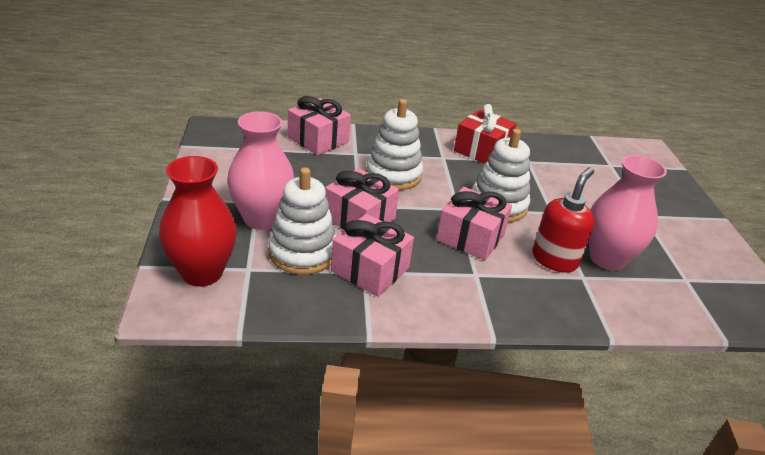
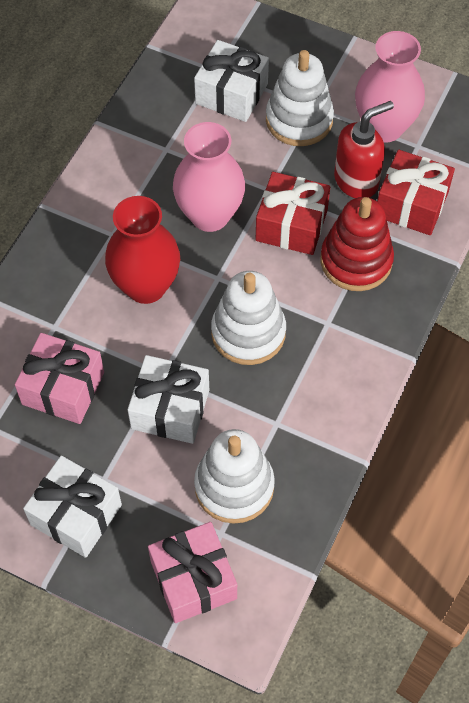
pink gift: 4 -> 2
red gift: 1 -> 2
red stacking toy: 0 -> 1
white gift: 0 -> 3

